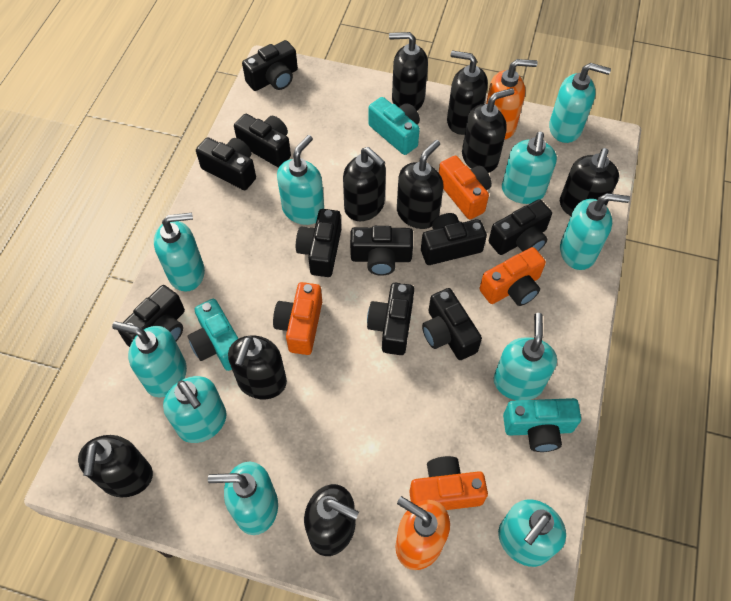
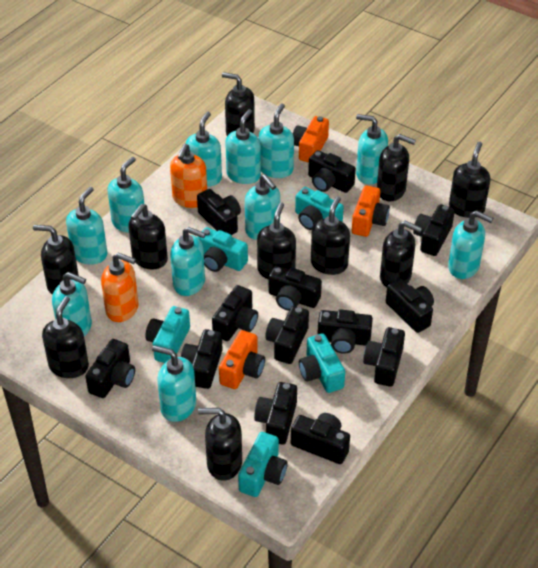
black camera: 10 -> 13
black soap dispenser: 9 -> 10
orange camera: 4 -> 3
turquoise camera: 3 -> 5
turquoise soap dispenser: 10 -> 11

